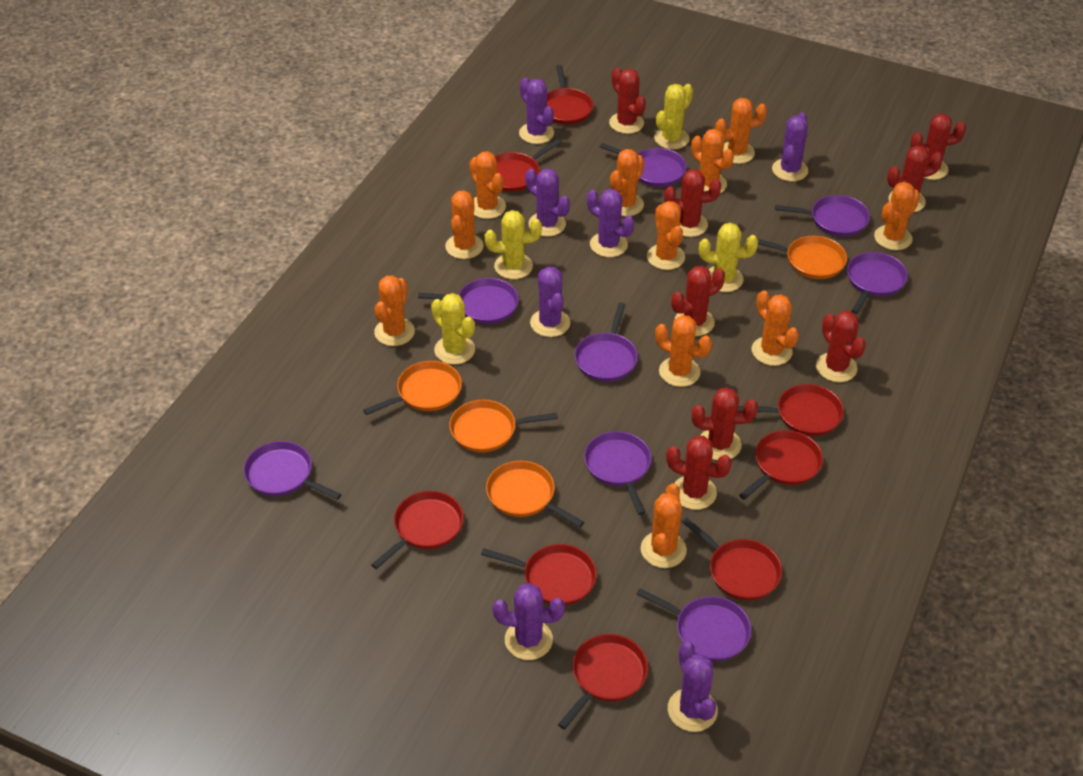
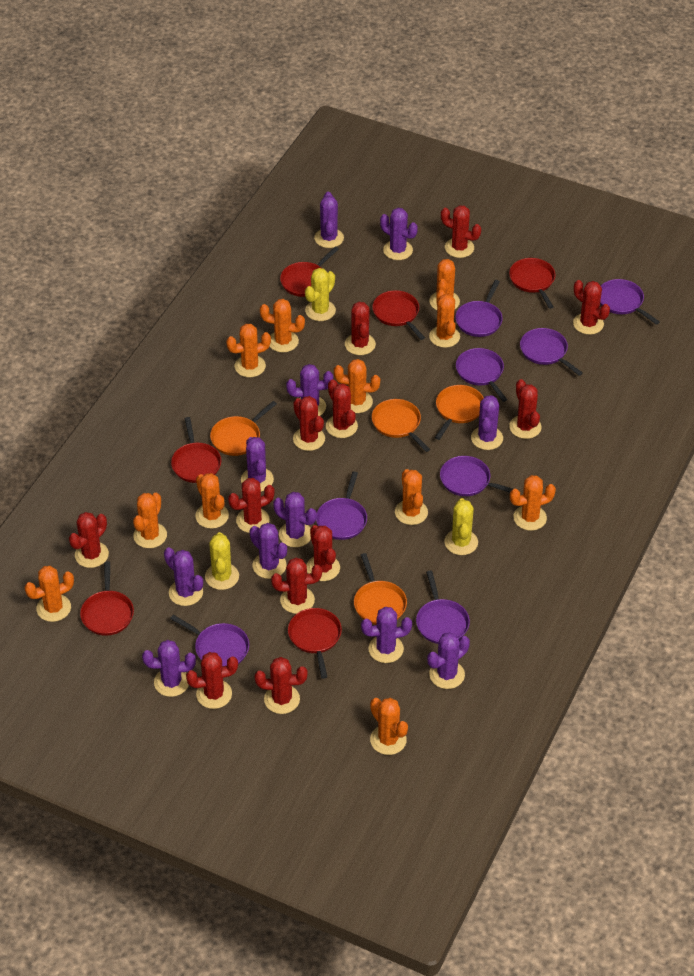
purple cactus: 7 -> 11
red cactus: 8 -> 12
red pan: 8 -> 6
yellow cactus: 4 -> 3

